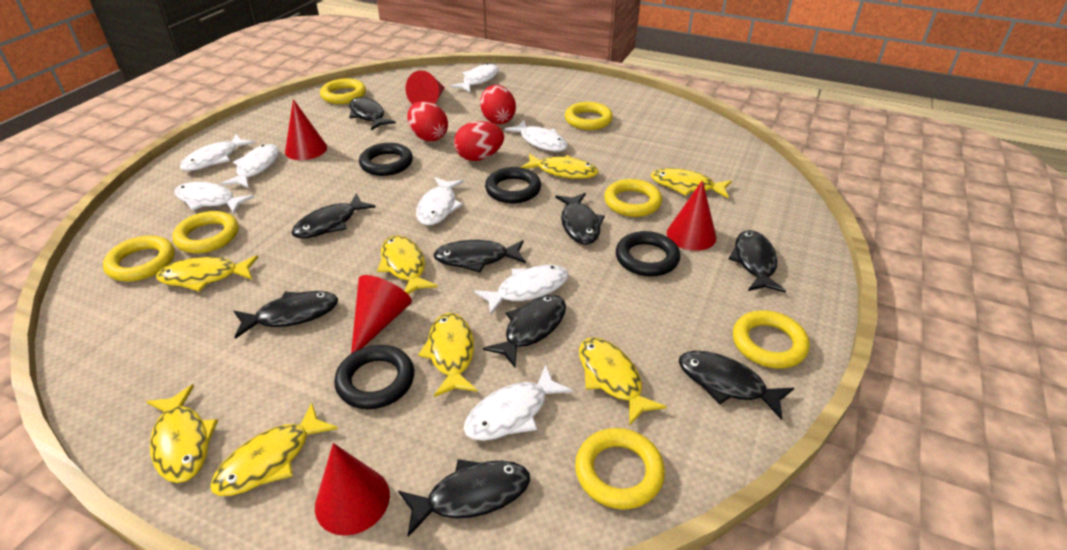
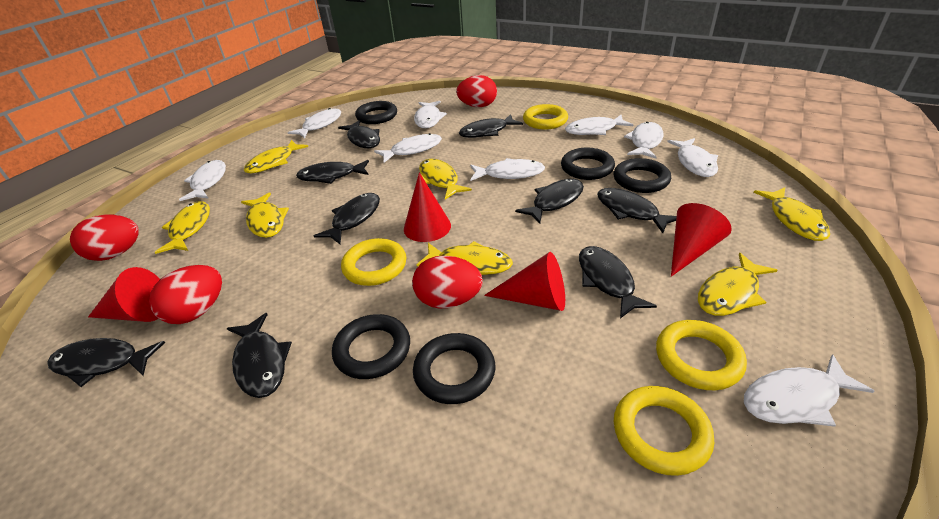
black ring: 4 -> 5
red cone: 5 -> 4
red egg: 3 -> 4
white fish: 8 -> 9
yellow fish: 8 -> 7
yellow ring: 7 -> 4

